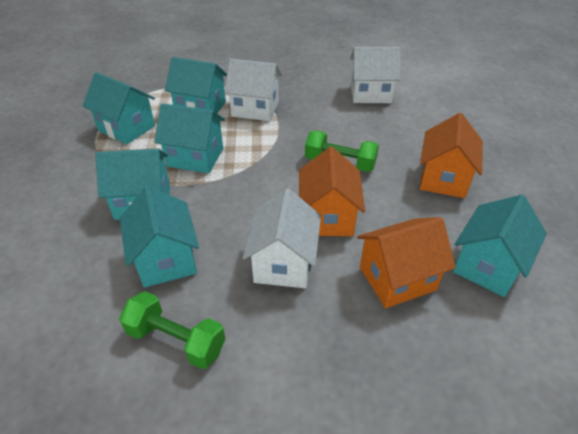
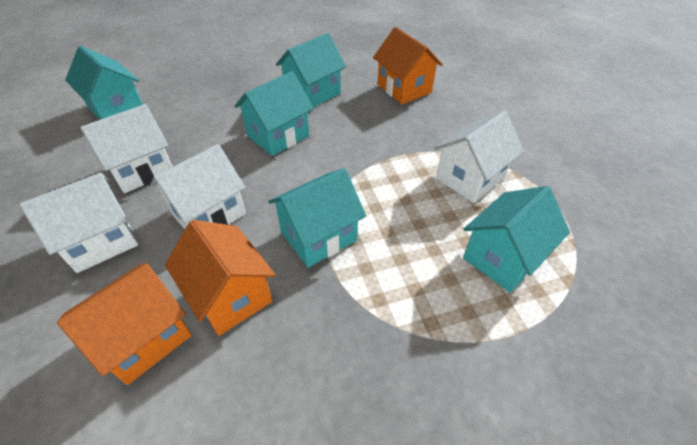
green dumbbell: 2 -> 0
turquoise house: 6 -> 5
white house: 3 -> 4

